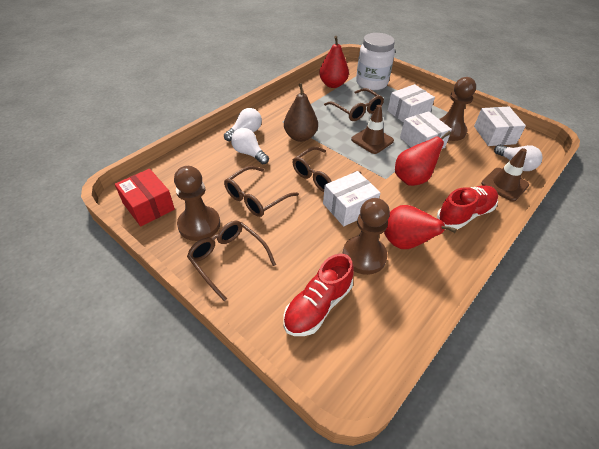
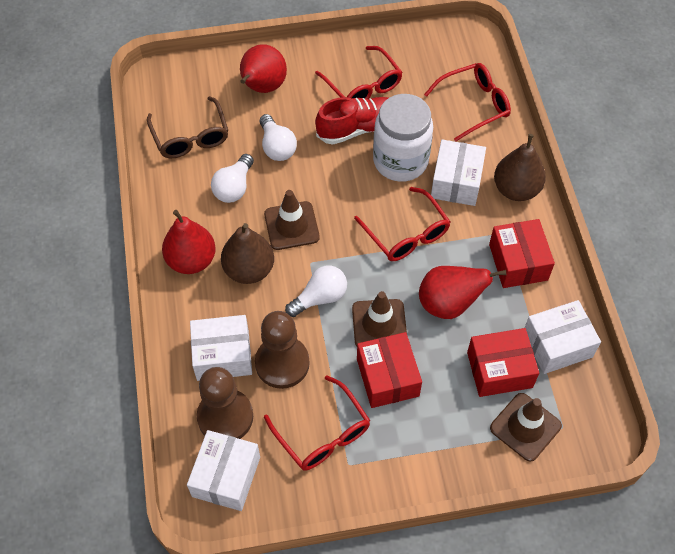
brown glasses: 4 -> 1
brown pawn: 3 -> 2
brown pear: 1 -> 2
brown traffic cone: 2 -> 3
red box: 1 -> 3
red glasses: 0 -> 4
red shoe: 2 -> 1

